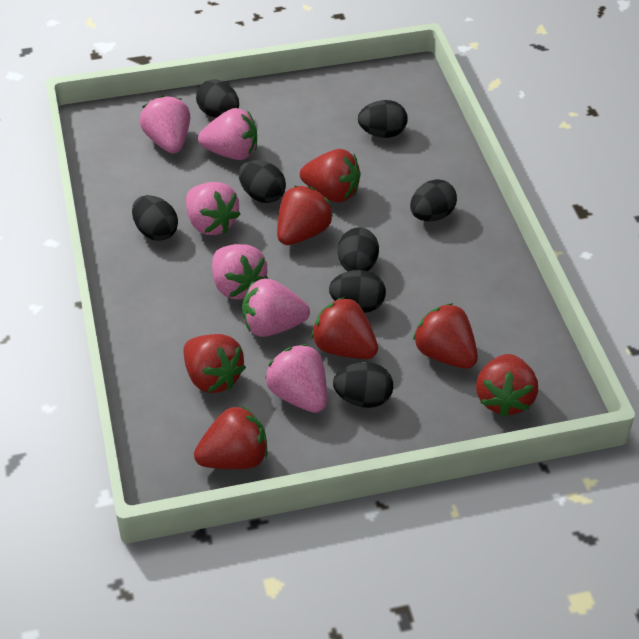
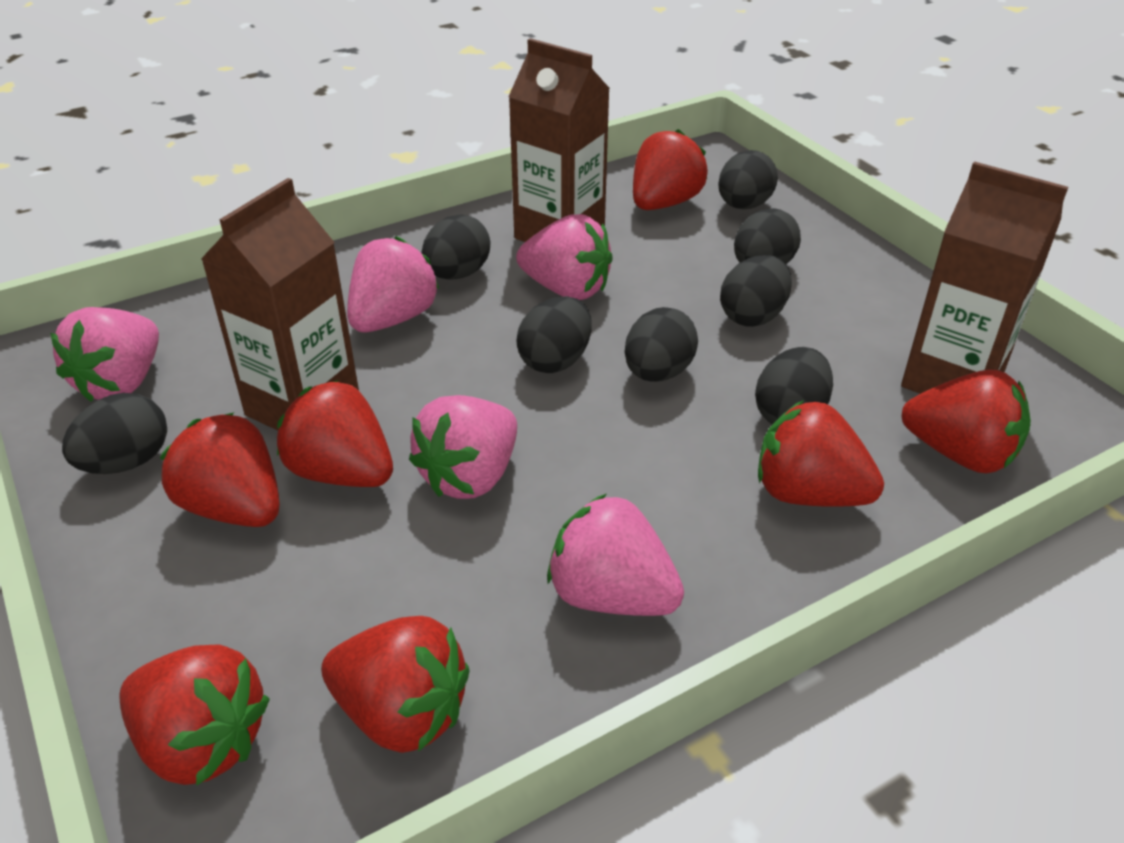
brown carton: 0 -> 3
pink strawberry: 6 -> 5

